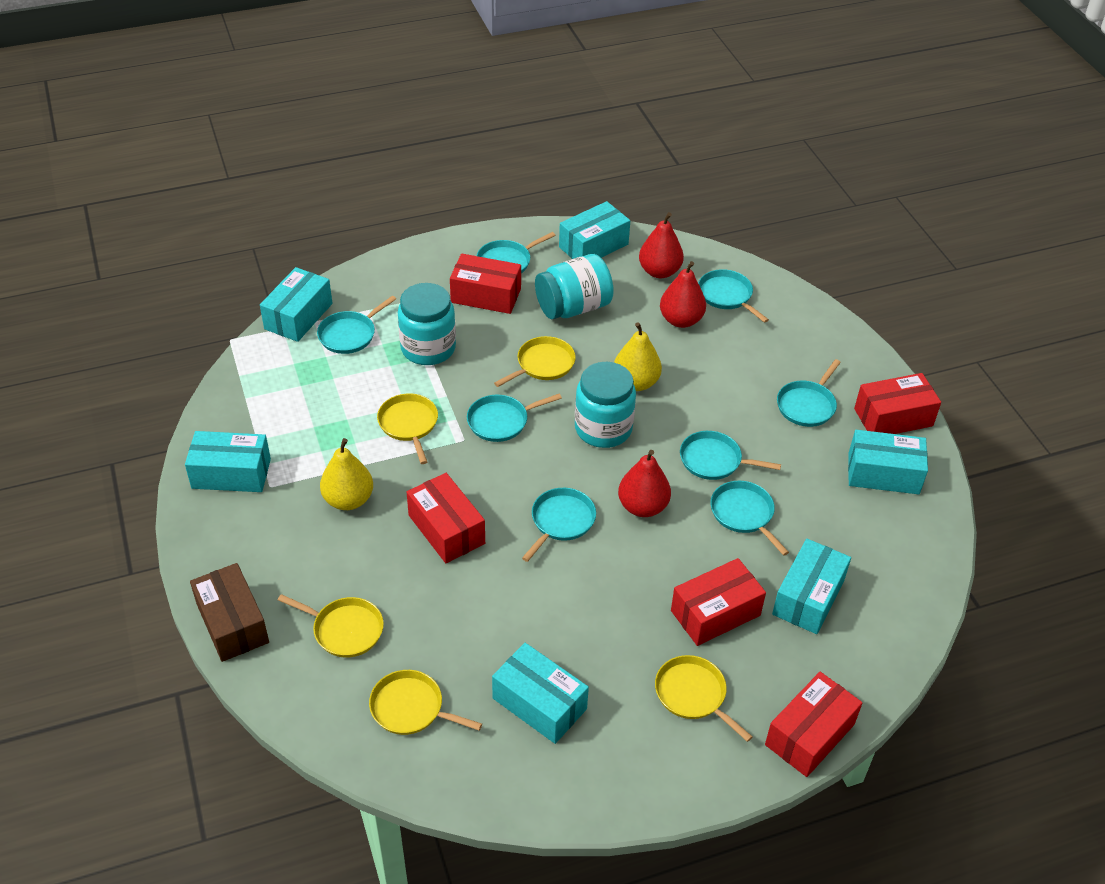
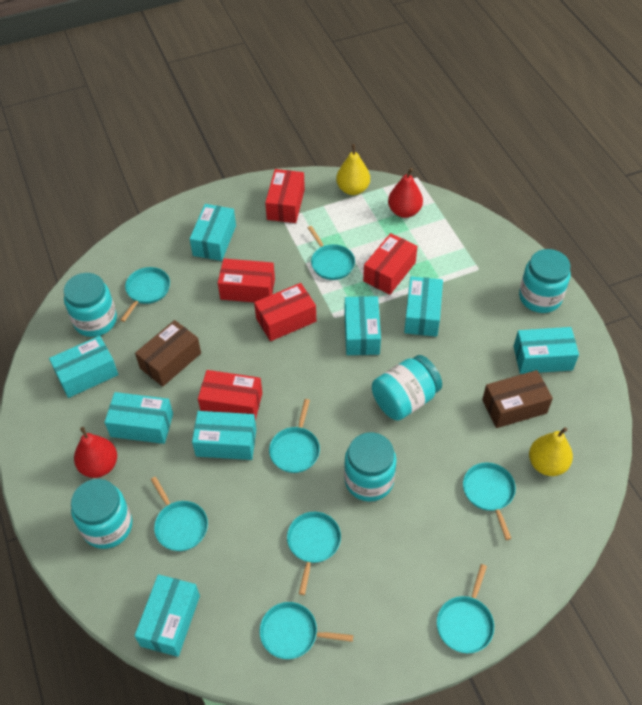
brown box: 1 -> 2
red pear: 3 -> 2
turquoise box: 6 -> 8
turquoise jar: 3 -> 5
yellow pan: 5 -> 0

